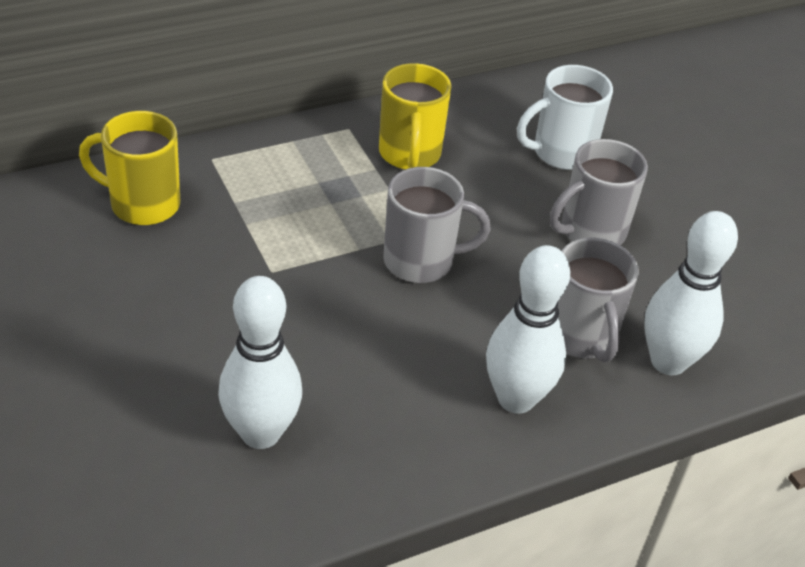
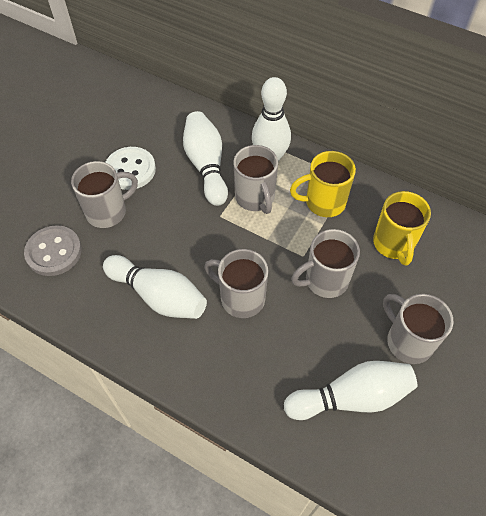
grey button: 0 -> 1
grey mug: 3 -> 5
white bowling pin: 3 -> 4
white button: 0 -> 1
white mug: 1 -> 0

